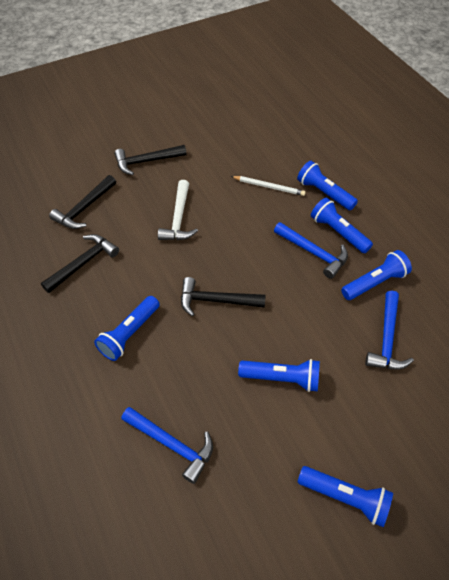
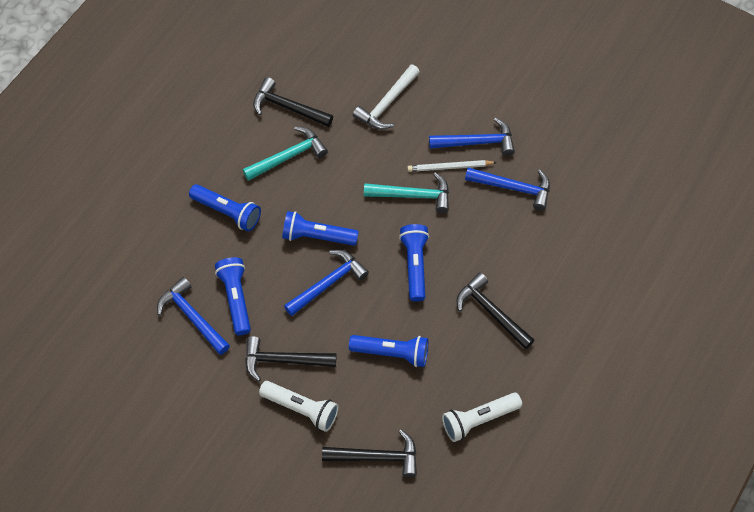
blue flashlight: 6 -> 5
blue hammer: 3 -> 4
turquoise hammer: 0 -> 2
white flashlight: 0 -> 2

